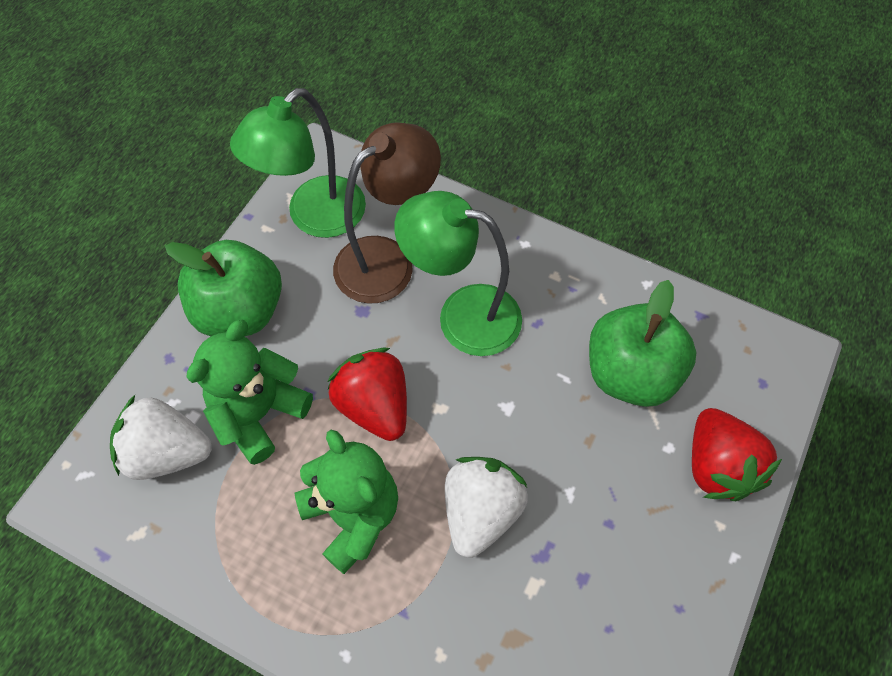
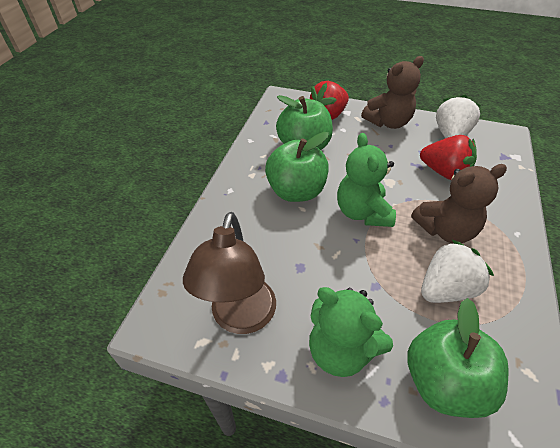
brown teddy bear: 0 -> 2
green apple: 2 -> 3
green lamp: 2 -> 0

